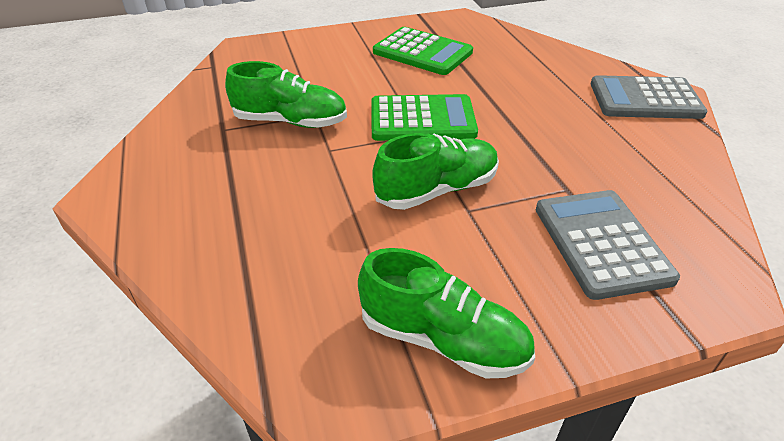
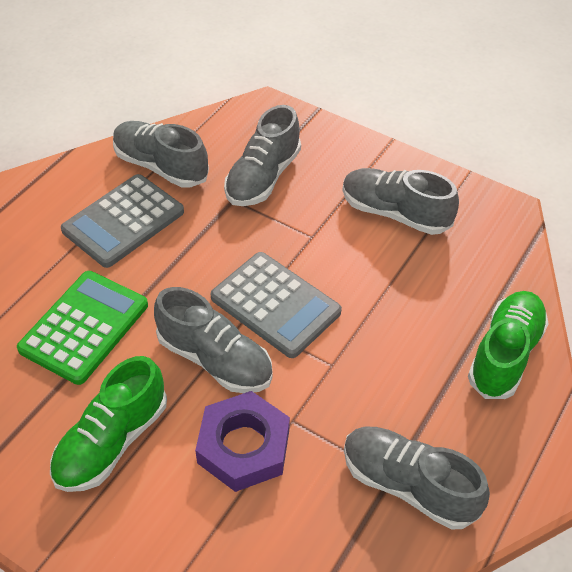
green calculator: 2 -> 1
green shoe: 3 -> 2
grey shoe: 0 -> 5
purple nut: 0 -> 1

